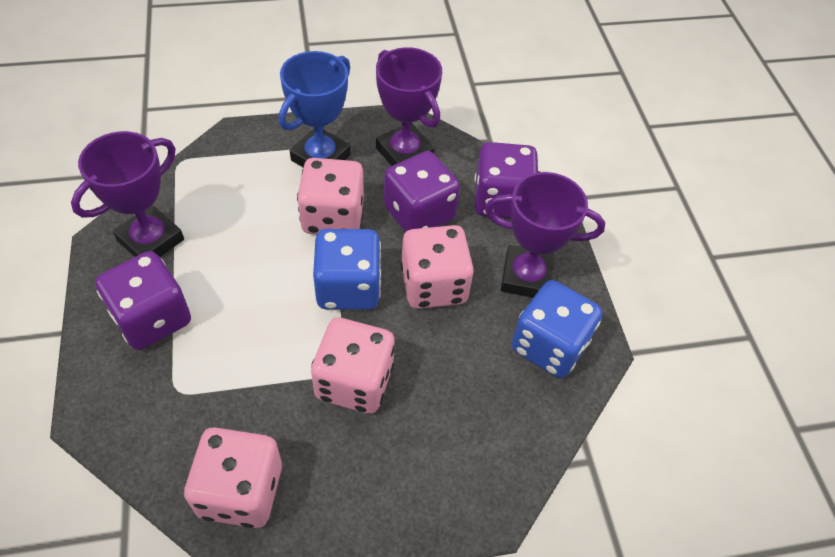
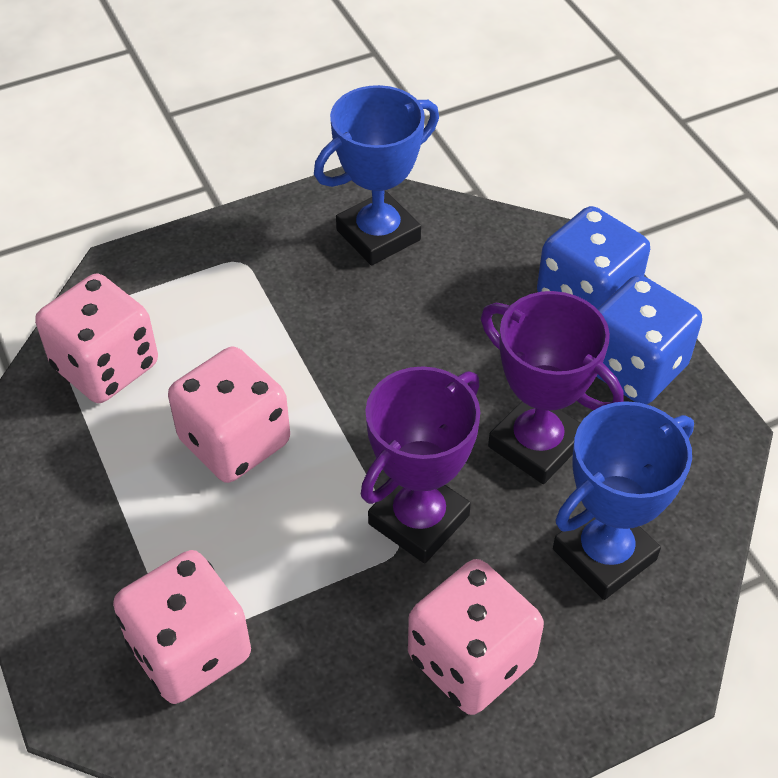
blue trophy: 1 -> 2
purple dice: 3 -> 0
purple trophy: 3 -> 2

